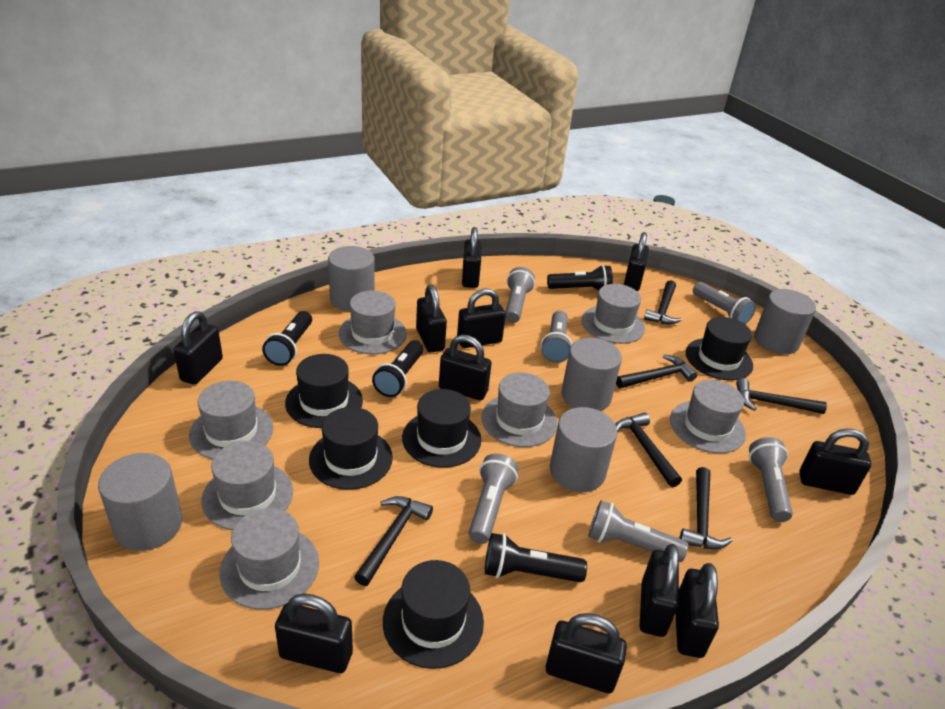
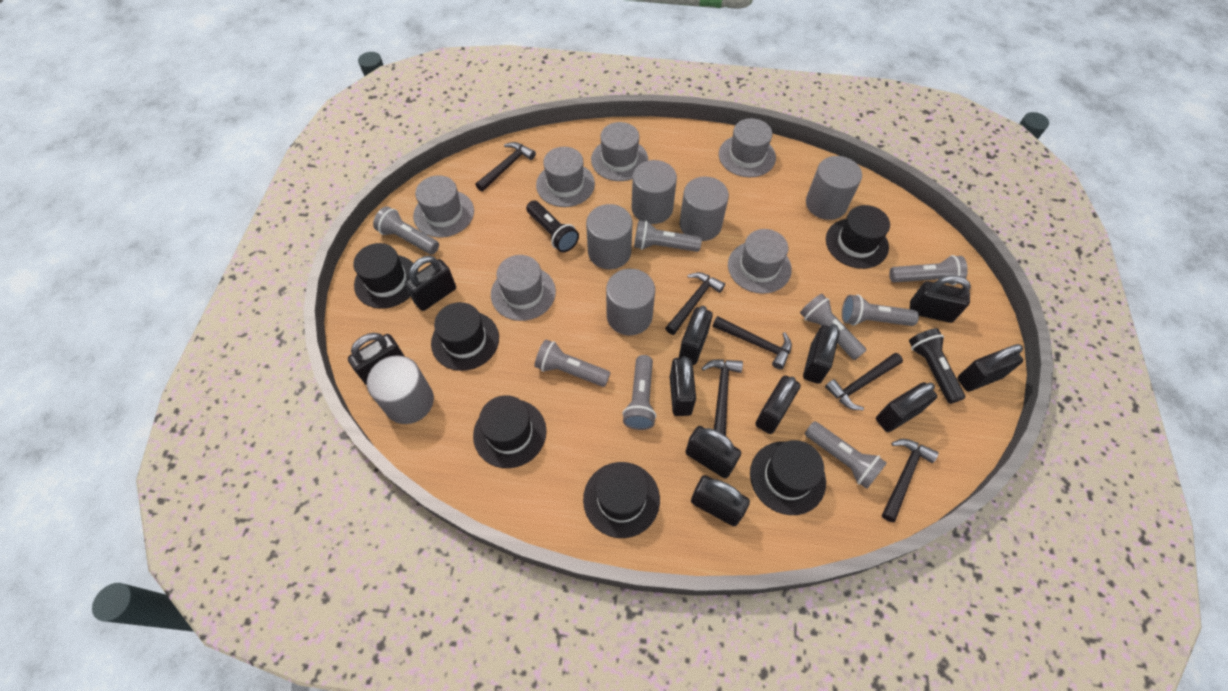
black flashlight: 4 -> 2
black hat: 5 -> 6
grey cylinder: 5 -> 6
grey flashlight: 6 -> 8
grey hat: 7 -> 6

